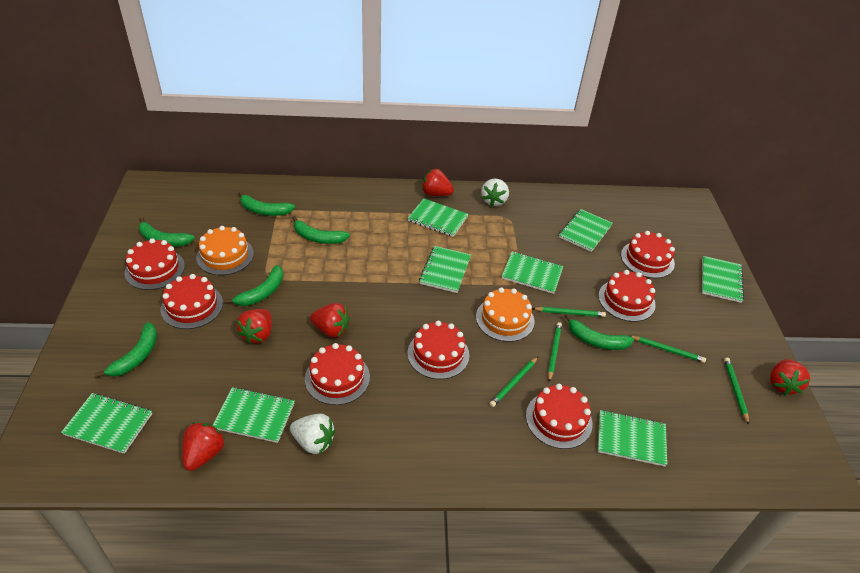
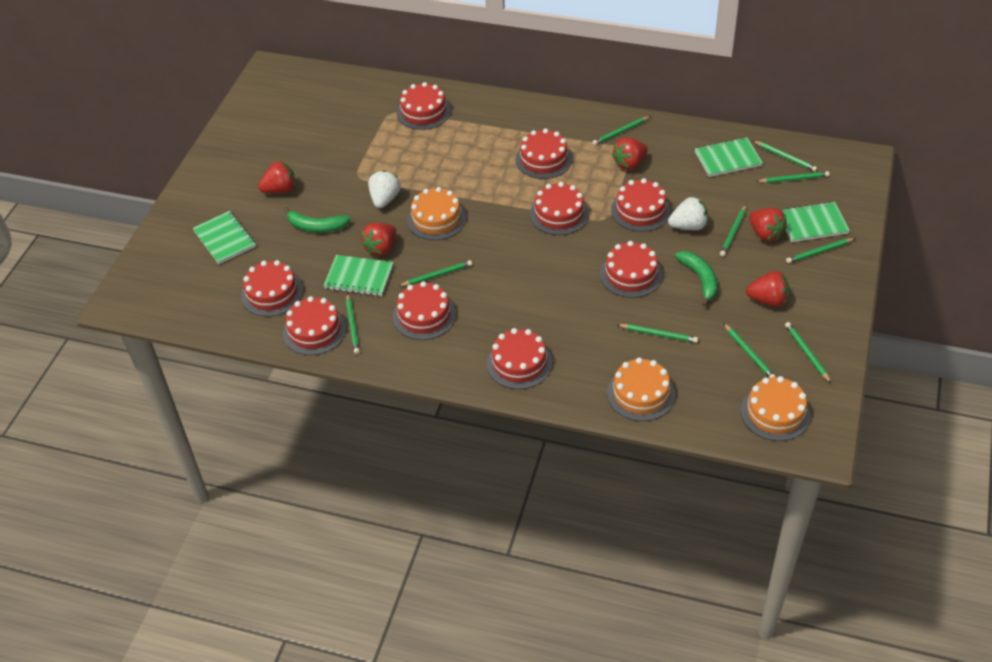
green banana: 6 -> 2
green notebook: 8 -> 4
green pencil: 5 -> 10
orange cake: 2 -> 3
red cake: 7 -> 9

